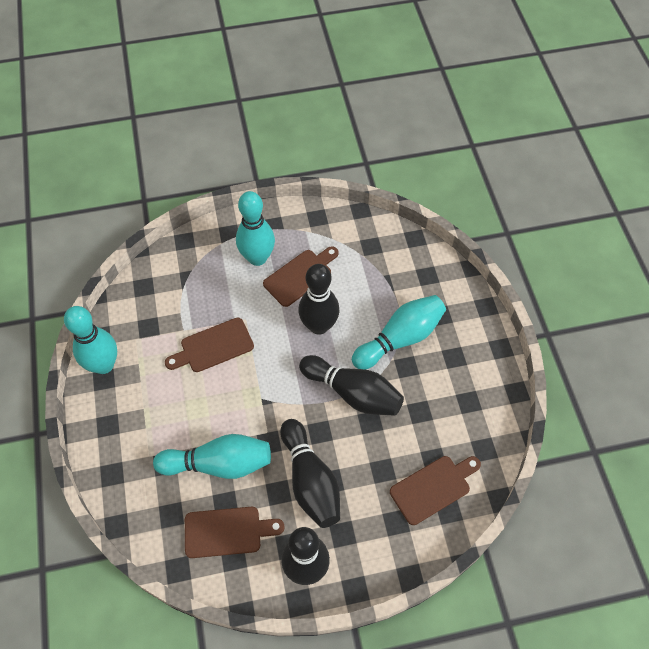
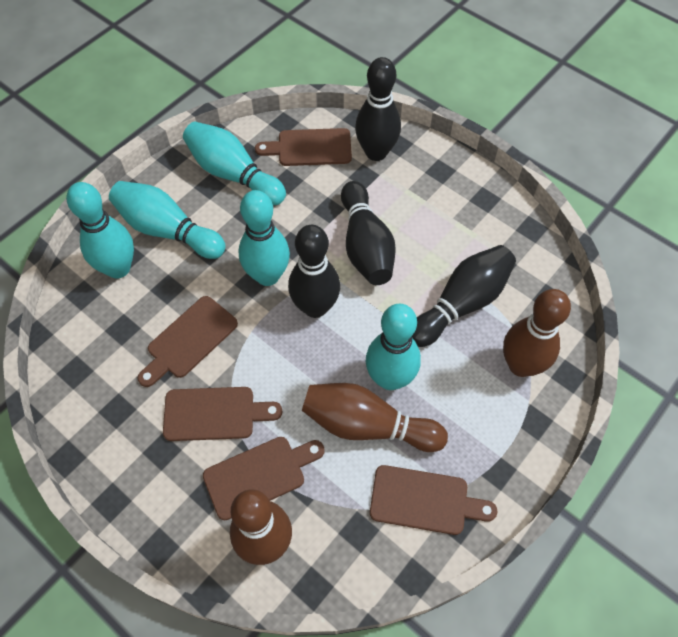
brown bowling pin: 0 -> 3
brown cutting board: 4 -> 5
turquoise bowling pin: 4 -> 5

